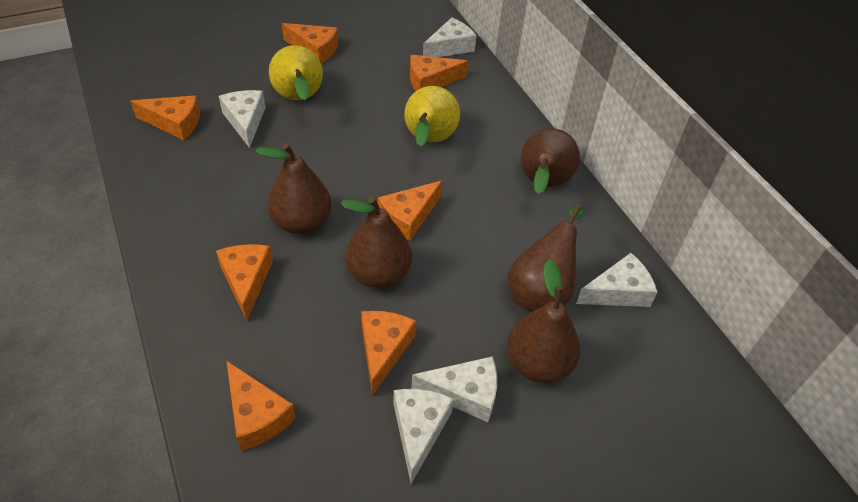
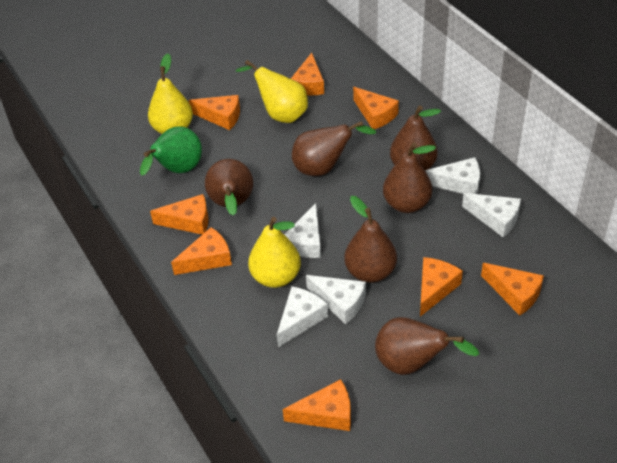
brown pear: 5 -> 6
green pear: 0 -> 1
orange cheese: 7 -> 8
yellow pear: 2 -> 3

